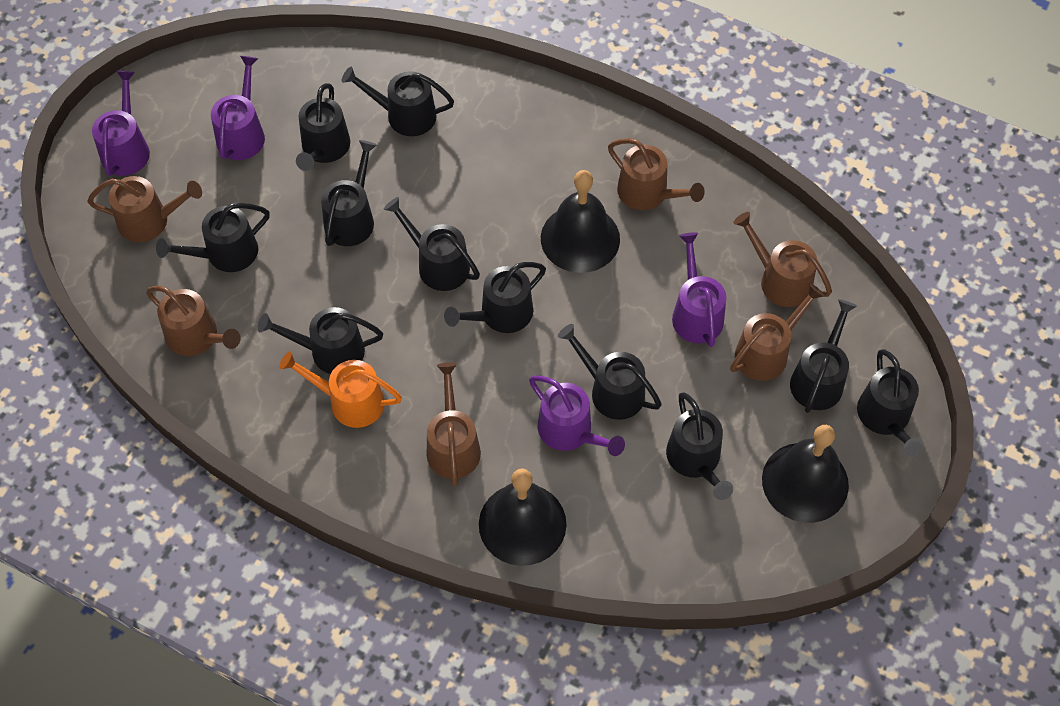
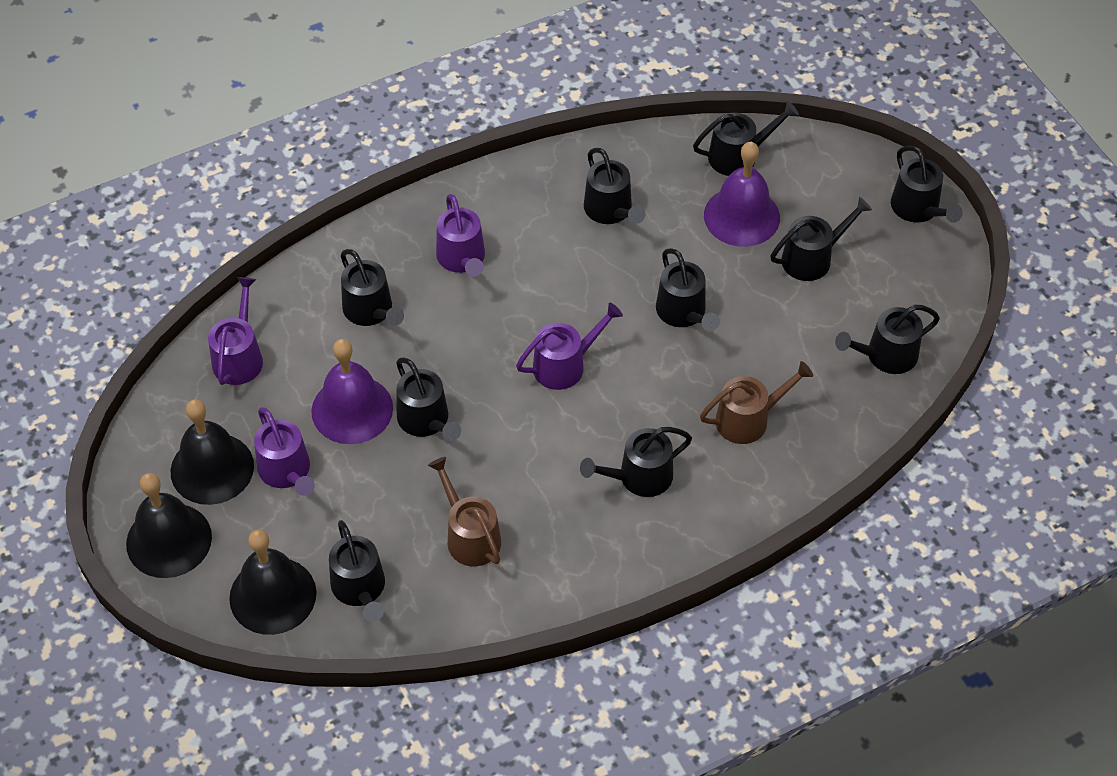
black watering can: 11 -> 10
brown watering can: 6 -> 2
orange watering can: 1 -> 0
purple bell: 0 -> 2

